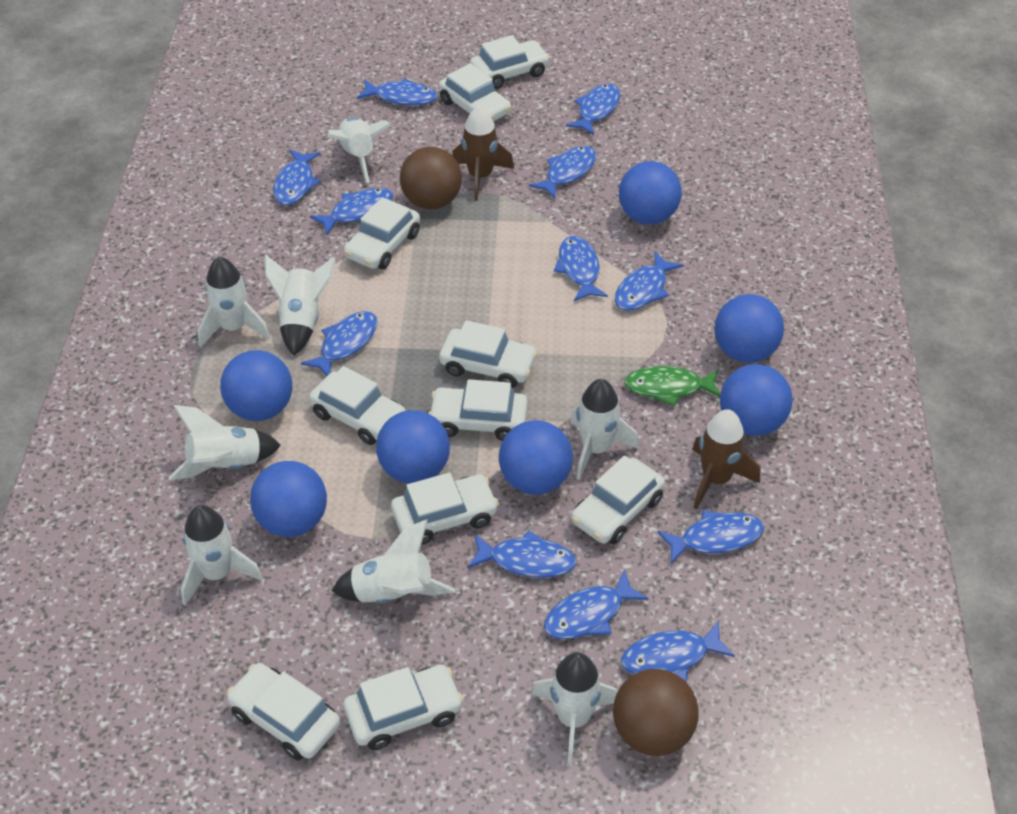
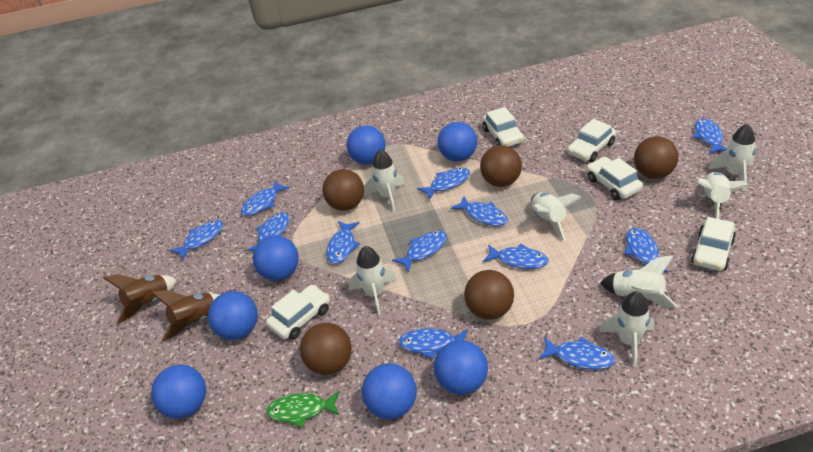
brown ball: 2 -> 5
white car: 10 -> 5
white rocket: 8 -> 7

